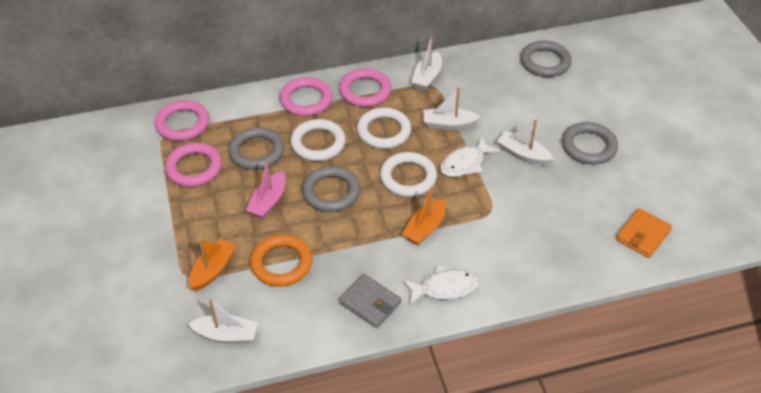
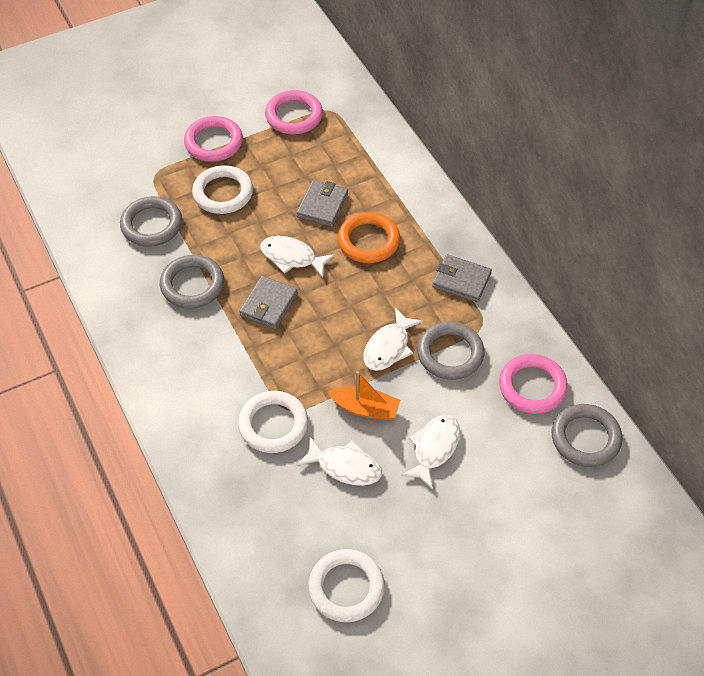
grey wallet: 1 -> 3
orange boat: 2 -> 1
orange wallet: 1 -> 0
pink boat: 1 -> 0
pink ring: 4 -> 3
white boat: 4 -> 0
white fish: 2 -> 4

